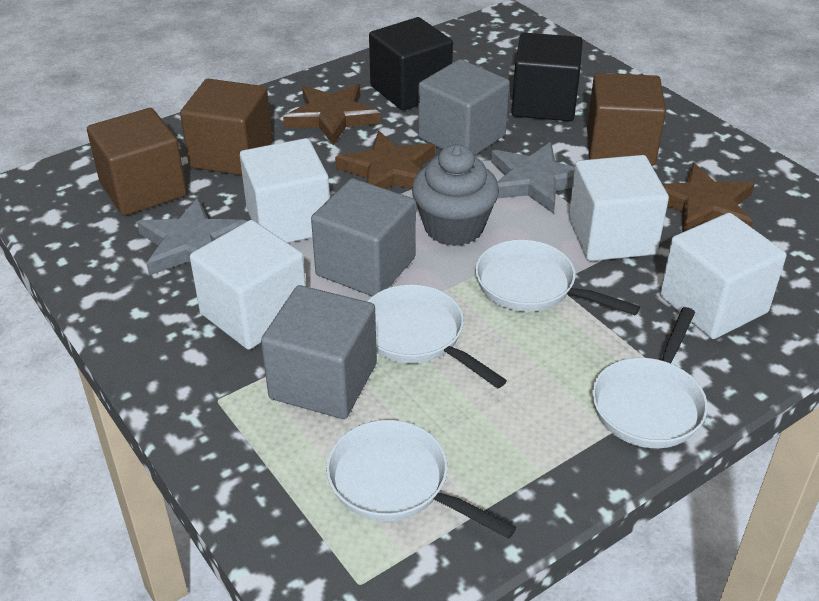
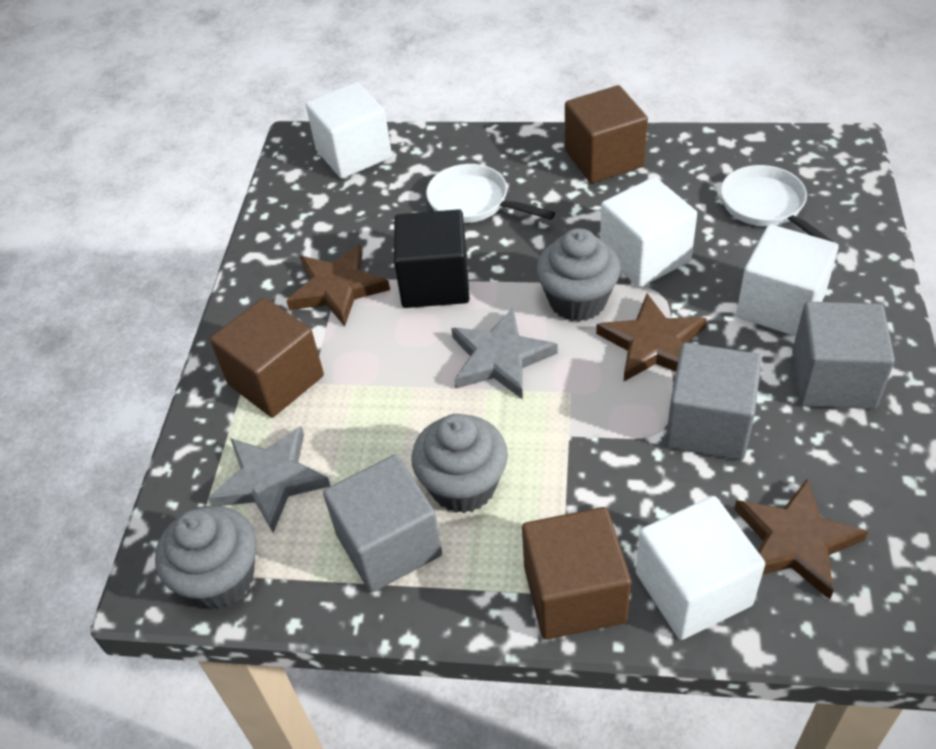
black cube: 2 -> 1
grey cupcake: 1 -> 3
white pan: 4 -> 2

